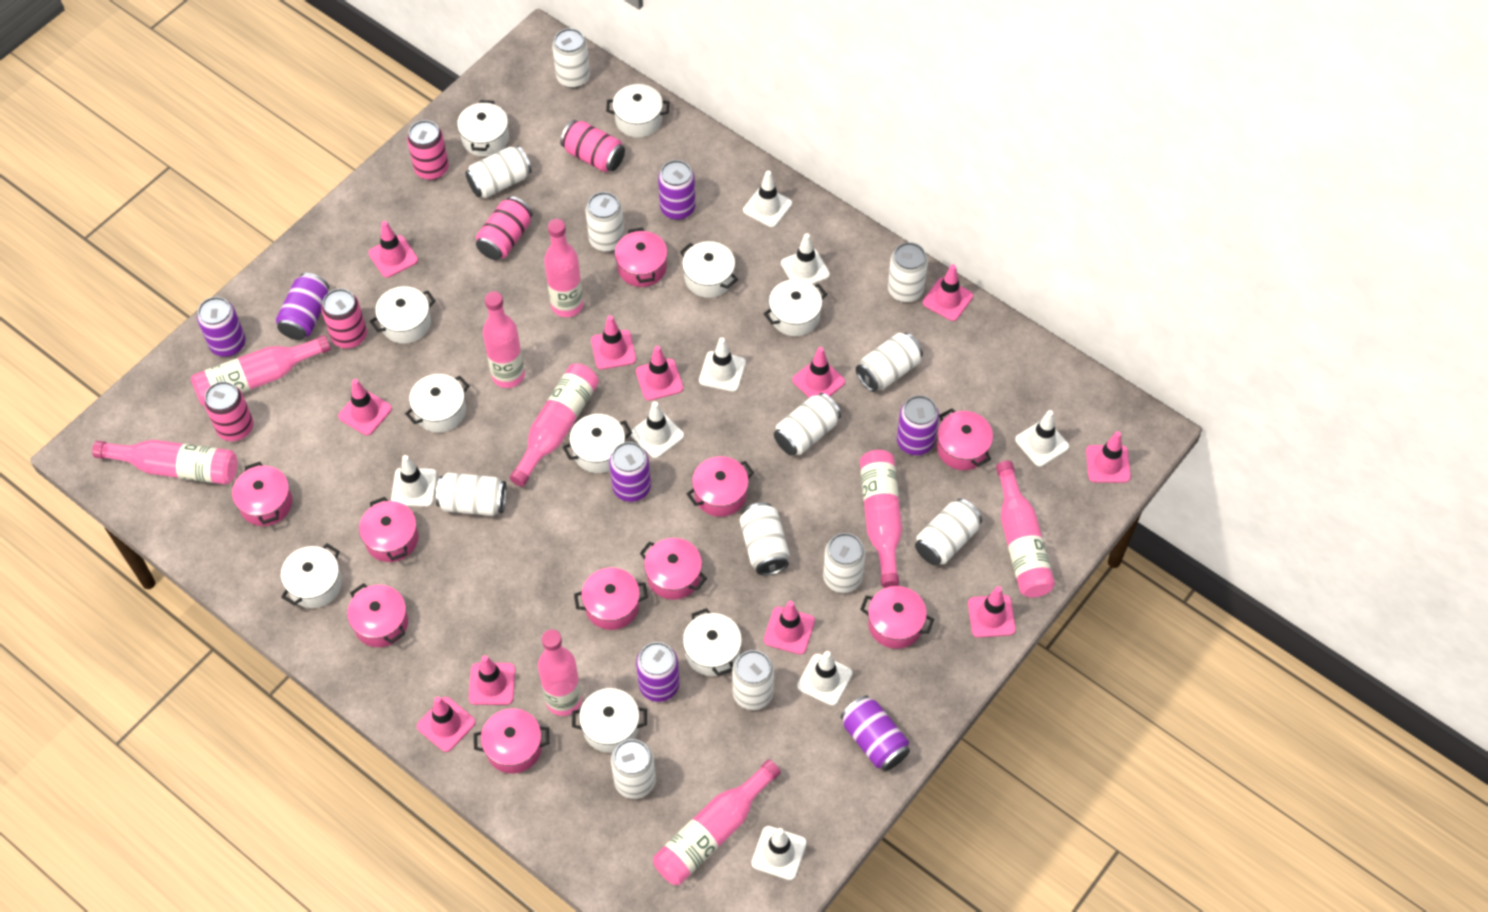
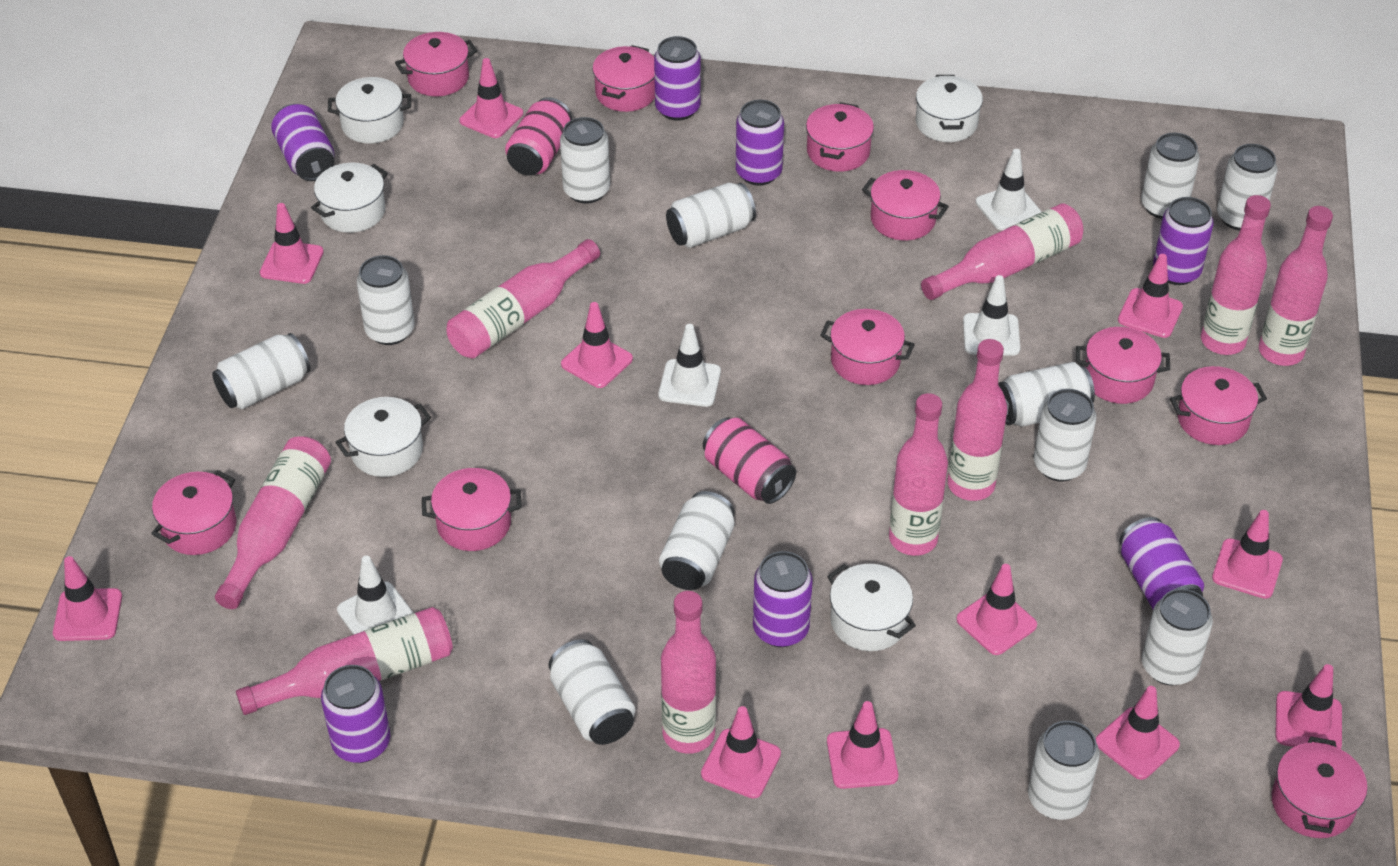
pink can: 5 -> 2
white pot: 10 -> 5
white traffic cone: 8 -> 4

